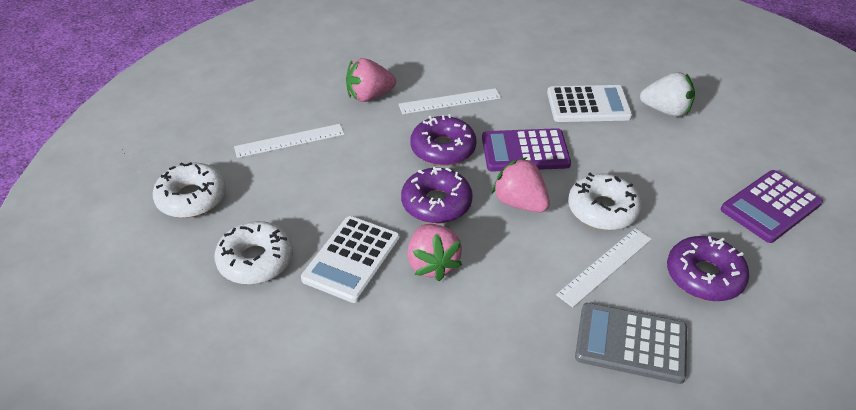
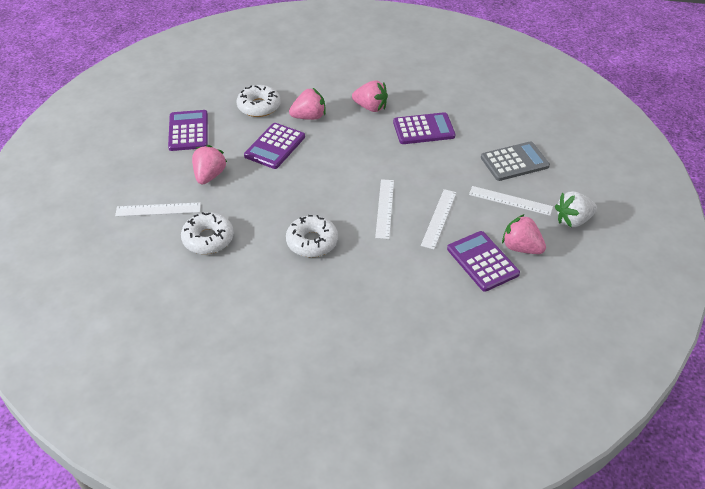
pink strawberry: 3 -> 4
purple calculator: 2 -> 4
purple donut: 3 -> 0
white calculator: 2 -> 0
white ruler: 3 -> 4

